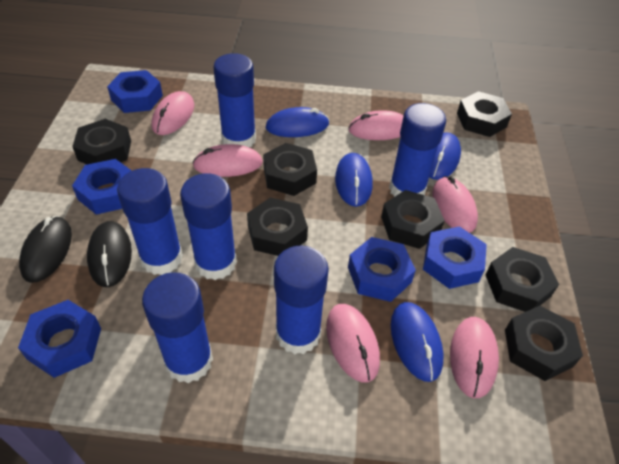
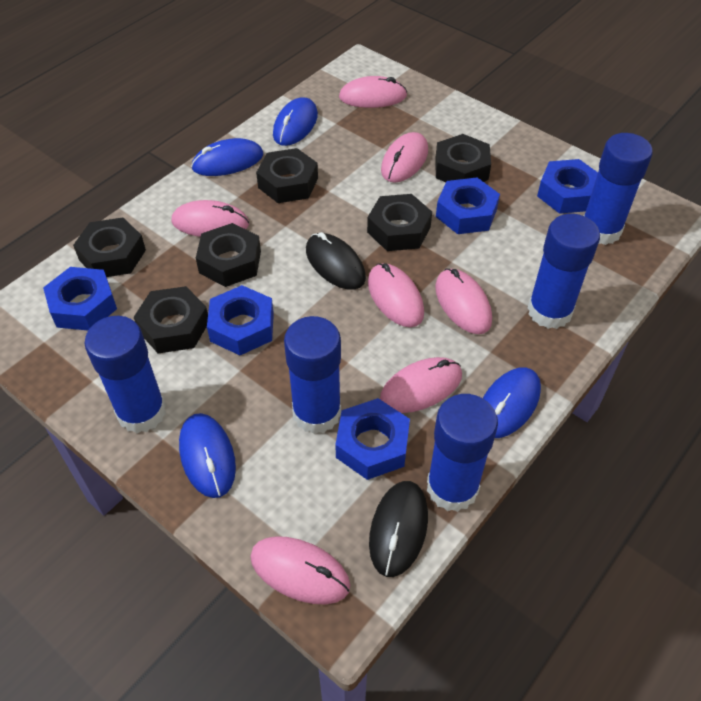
black nut: 7 -> 6
blue glue stick: 6 -> 5
pink mouse: 6 -> 7

